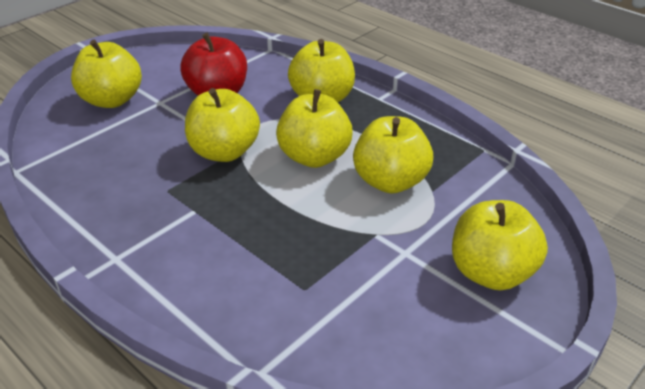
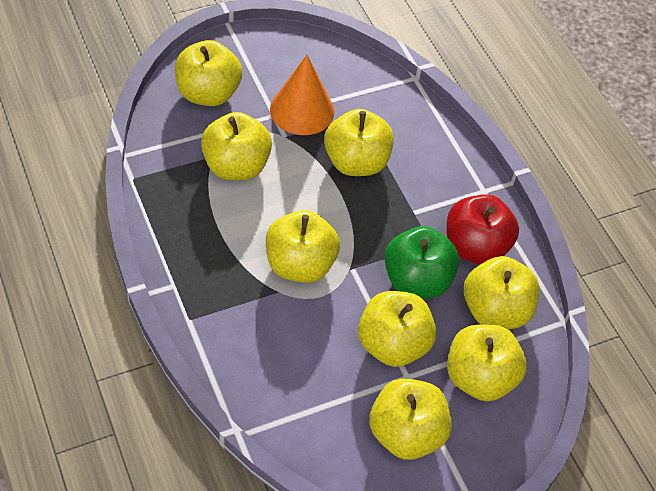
green apple: 0 -> 1
orange cone: 0 -> 1
yellow apple: 6 -> 8

